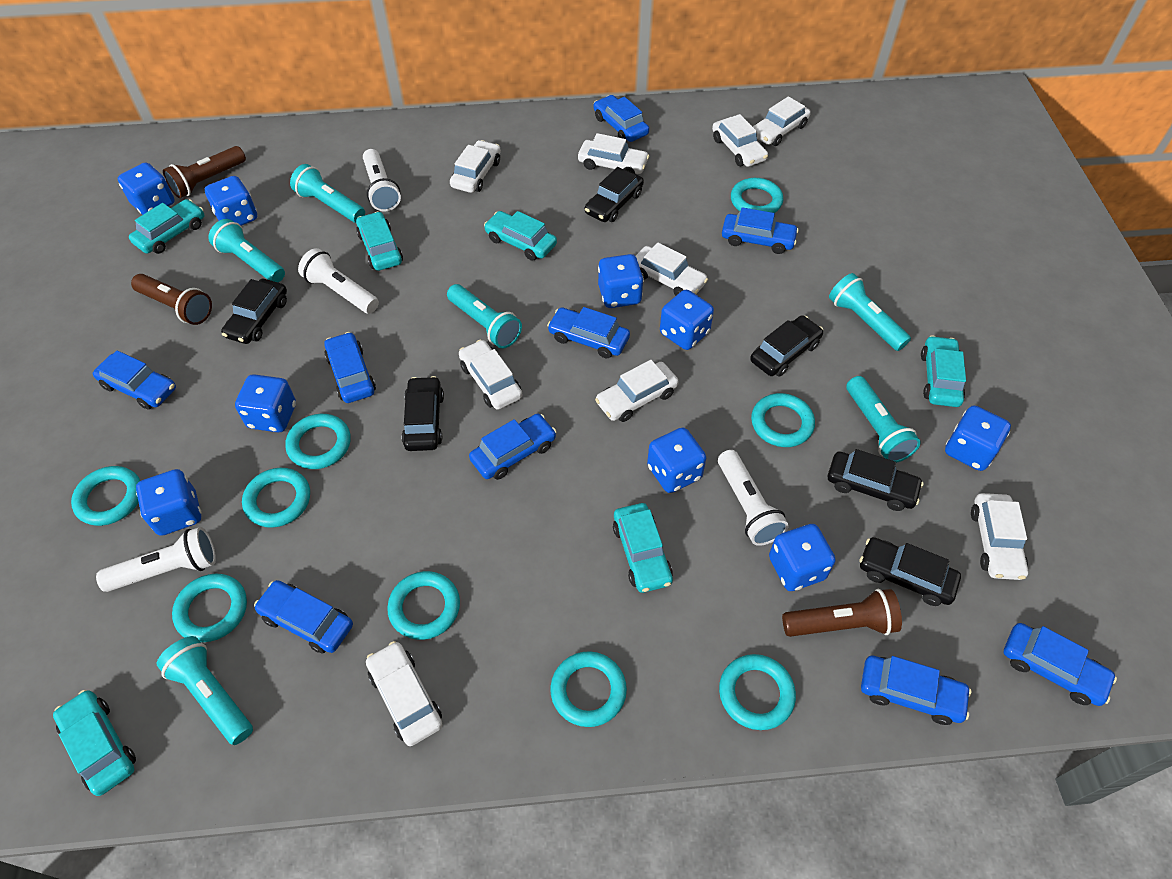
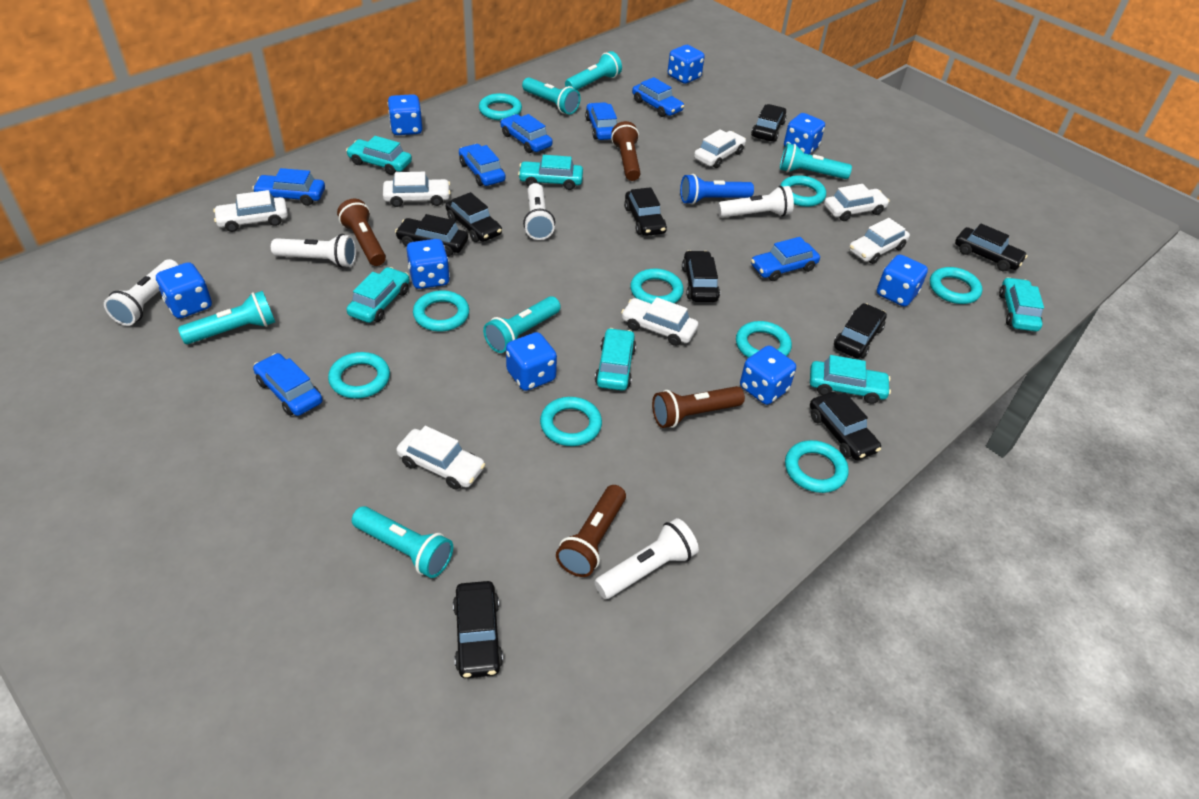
black car: 6 -> 9
blue car: 9 -> 7
blue dice: 9 -> 8
blue flashlight: 0 -> 1
brown flashlight: 3 -> 4
white car: 9 -> 7
white flashlight: 4 -> 5

